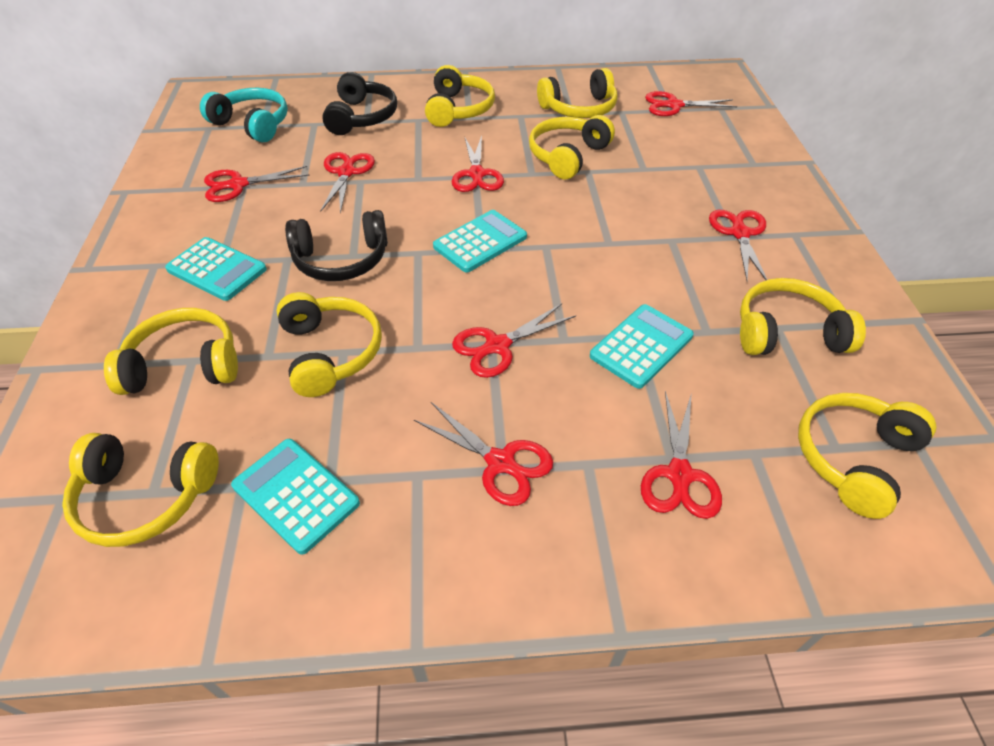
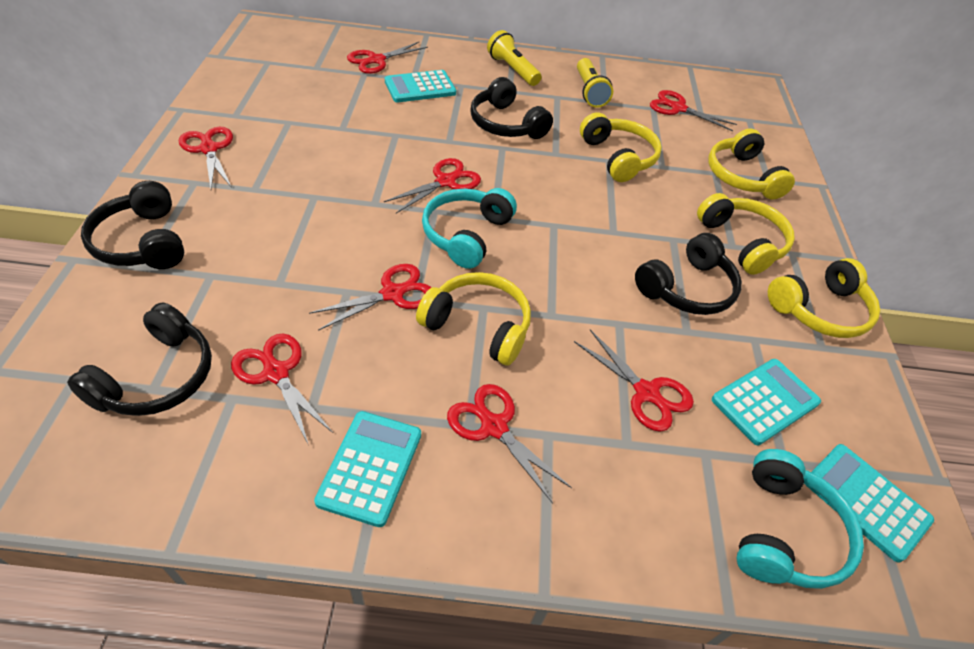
black headphones: 2 -> 4
turquoise headphones: 1 -> 2
yellow flashlight: 0 -> 2
yellow headphones: 8 -> 5

